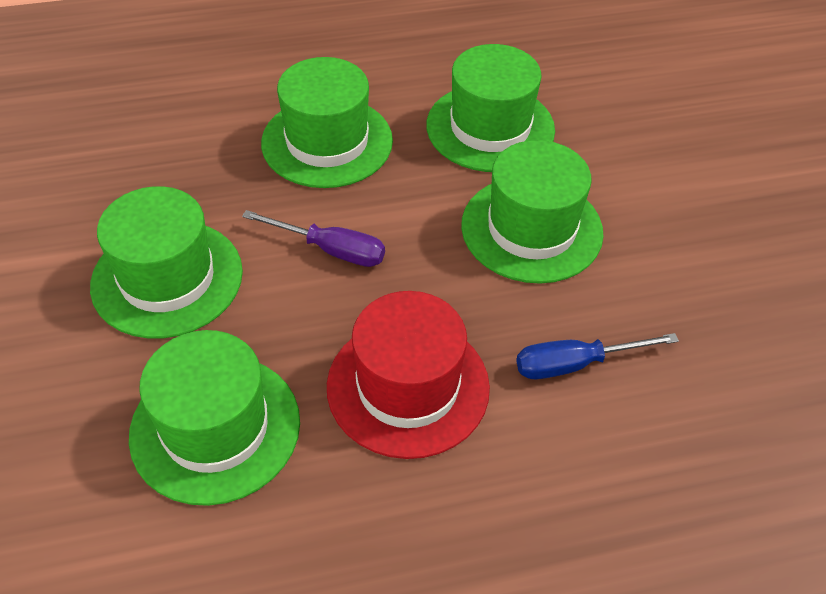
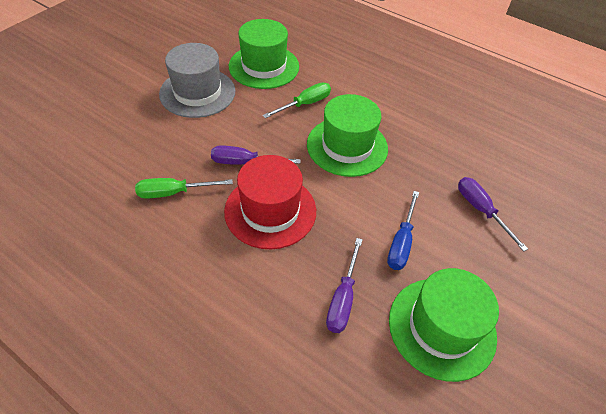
green hat: 5 -> 3
green screwdriver: 0 -> 2
grey hat: 0 -> 1
purple screwdriver: 1 -> 3

